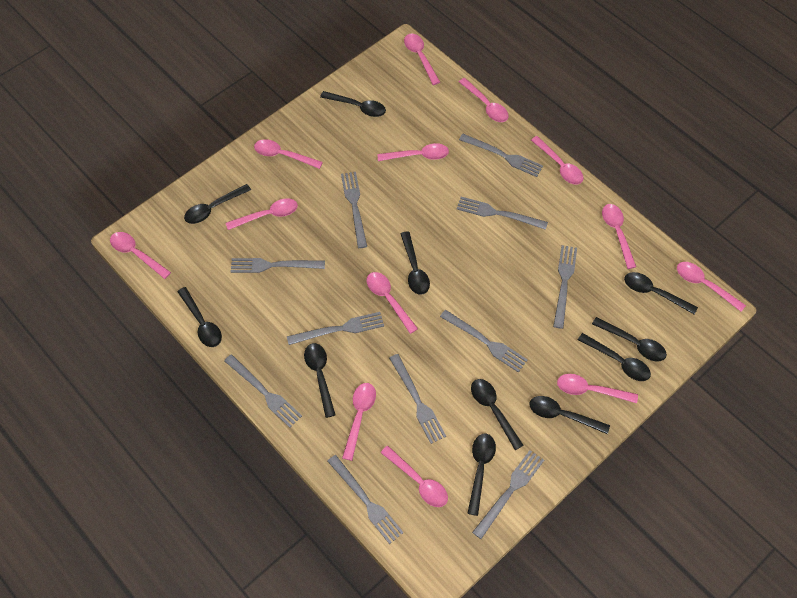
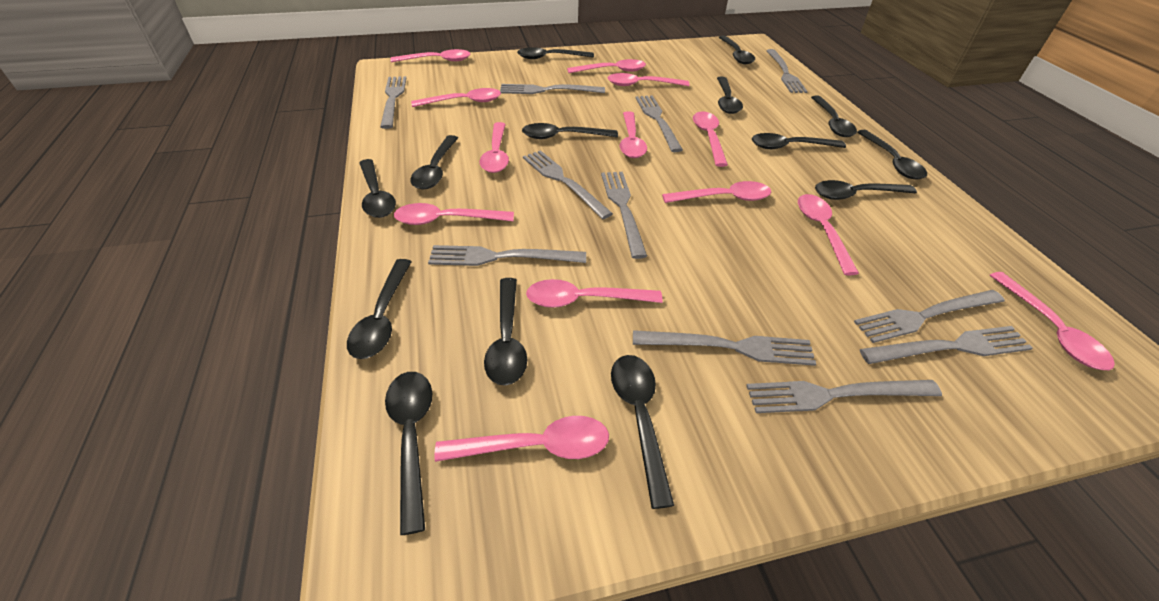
black spoon: 11 -> 14

